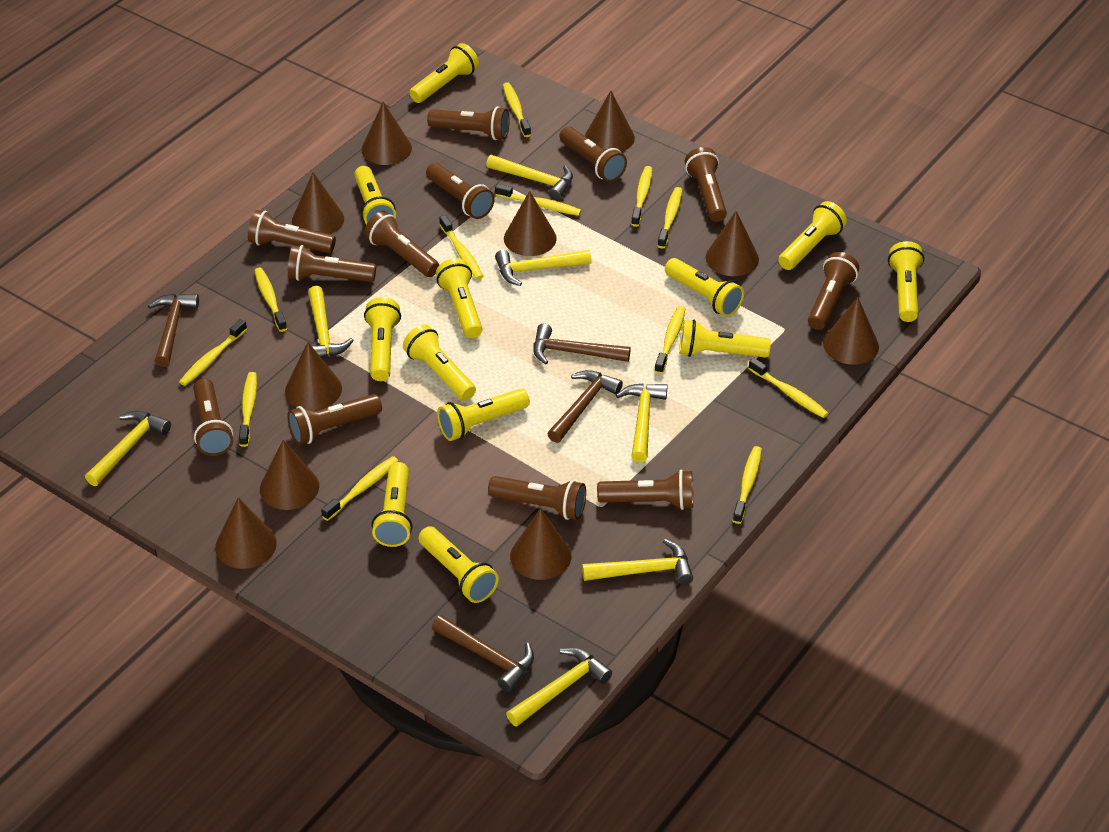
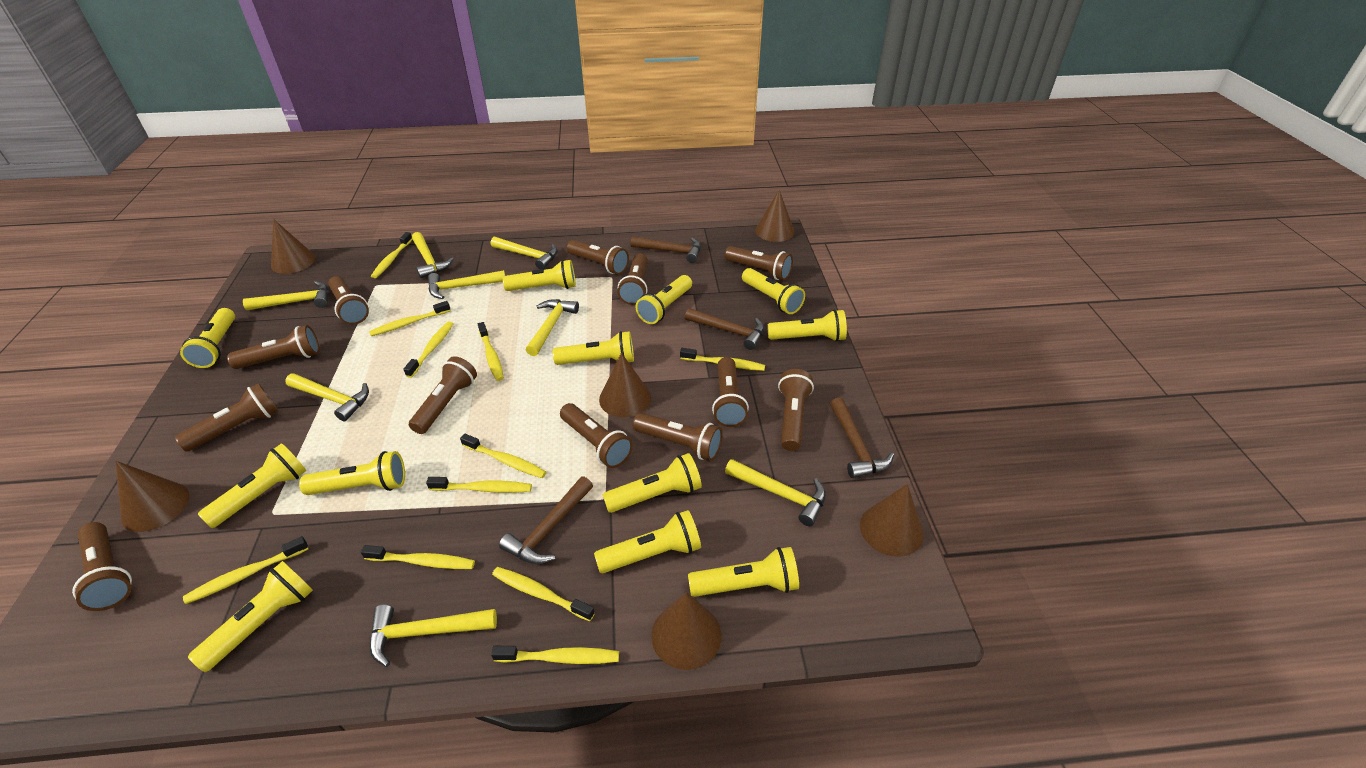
brown cone: 10 -> 6
yellow hammer: 7 -> 8
yellow toothbrush: 12 -> 11

